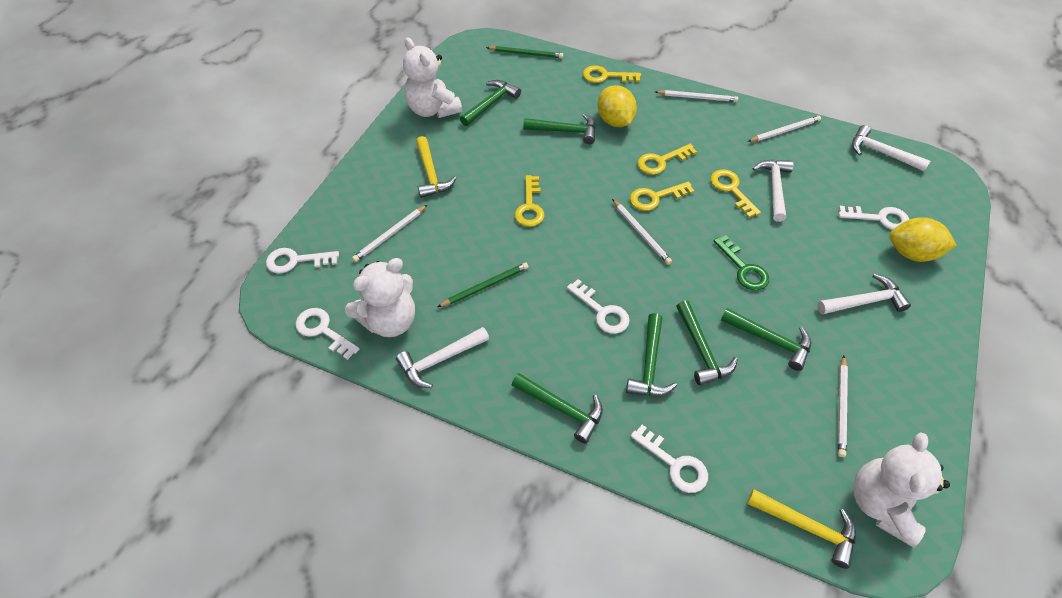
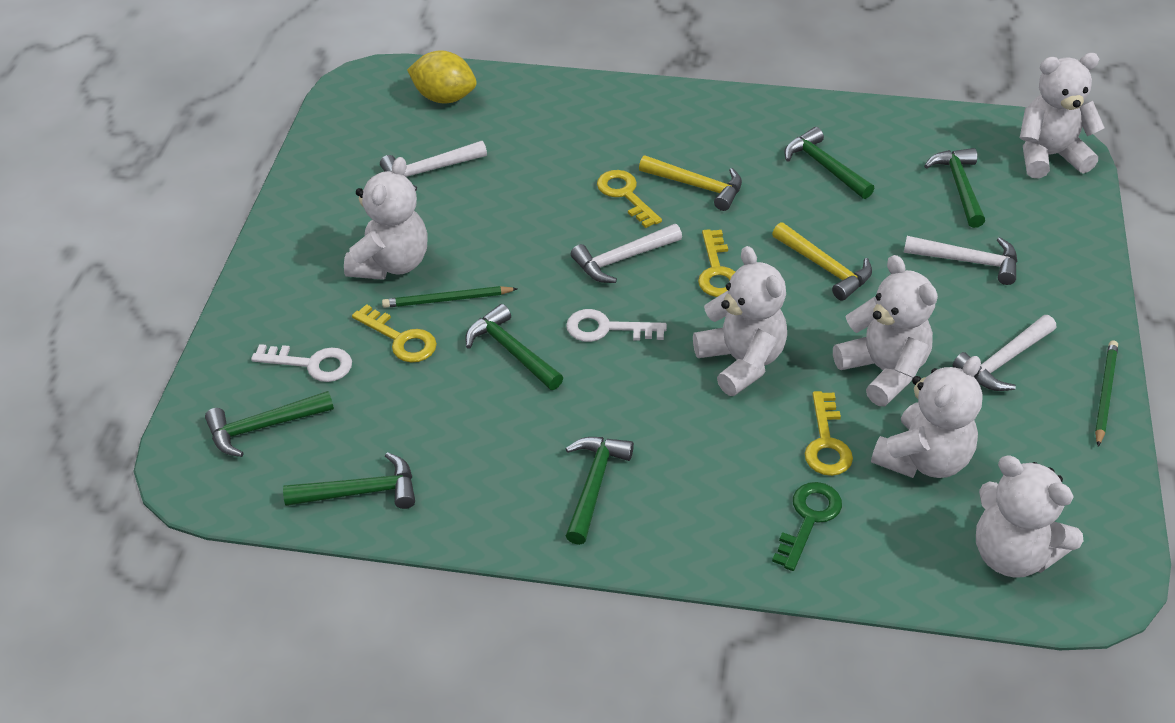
white key: 5 -> 2
white pencil: 5 -> 0
white teddy bear: 3 -> 6
yellow key: 5 -> 4
yellow lemon: 2 -> 1

